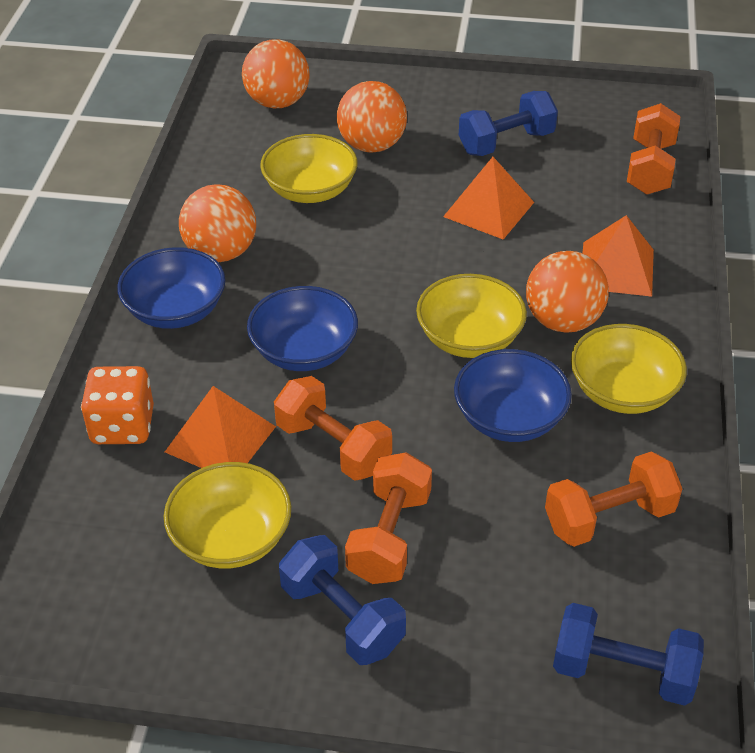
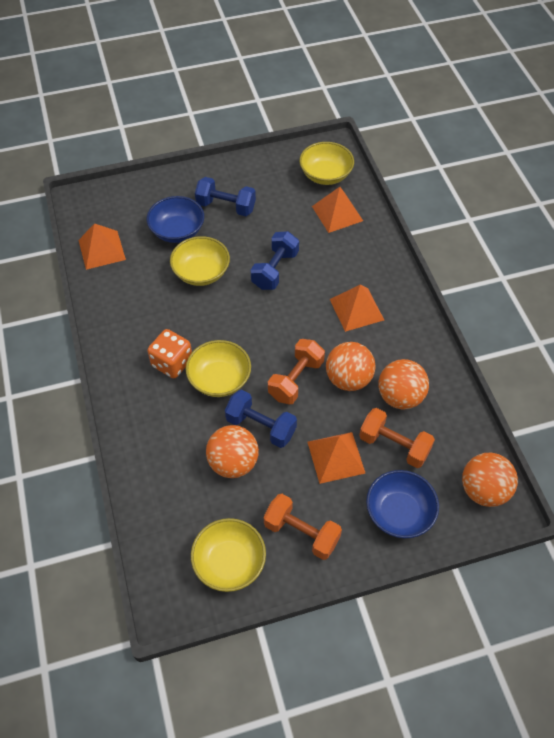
blue bowl: 3 -> 2
orange dumbbell: 4 -> 3
orange pyramid: 3 -> 4

